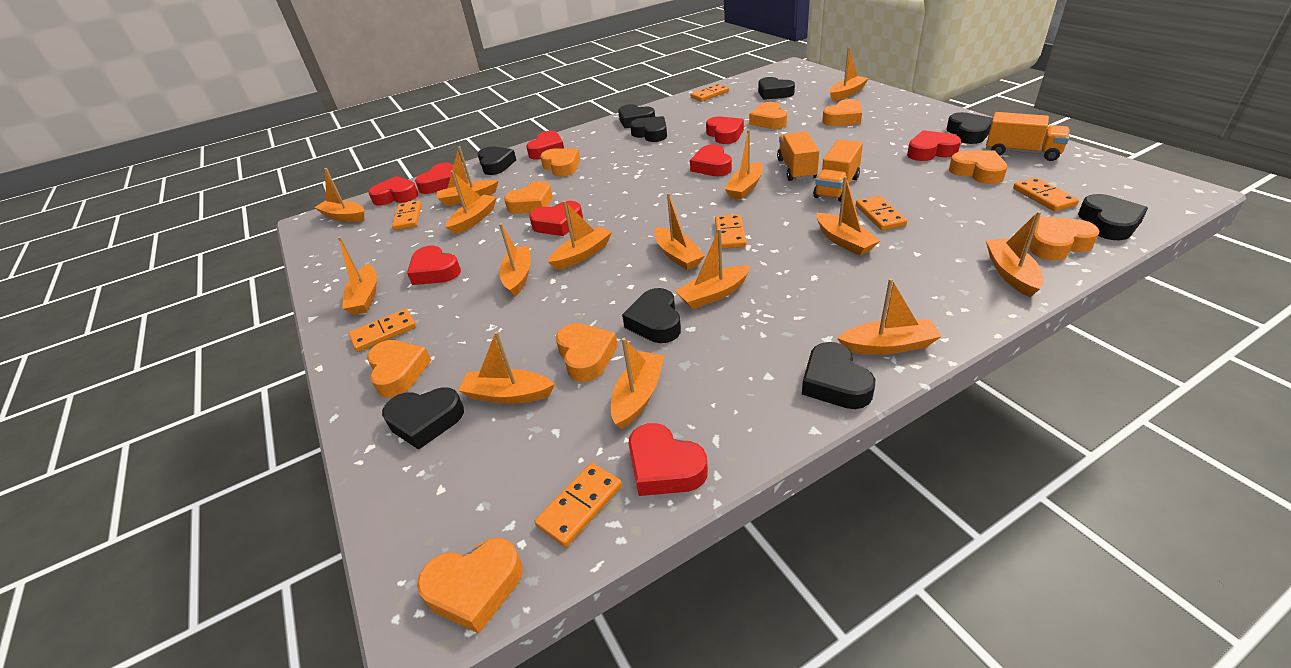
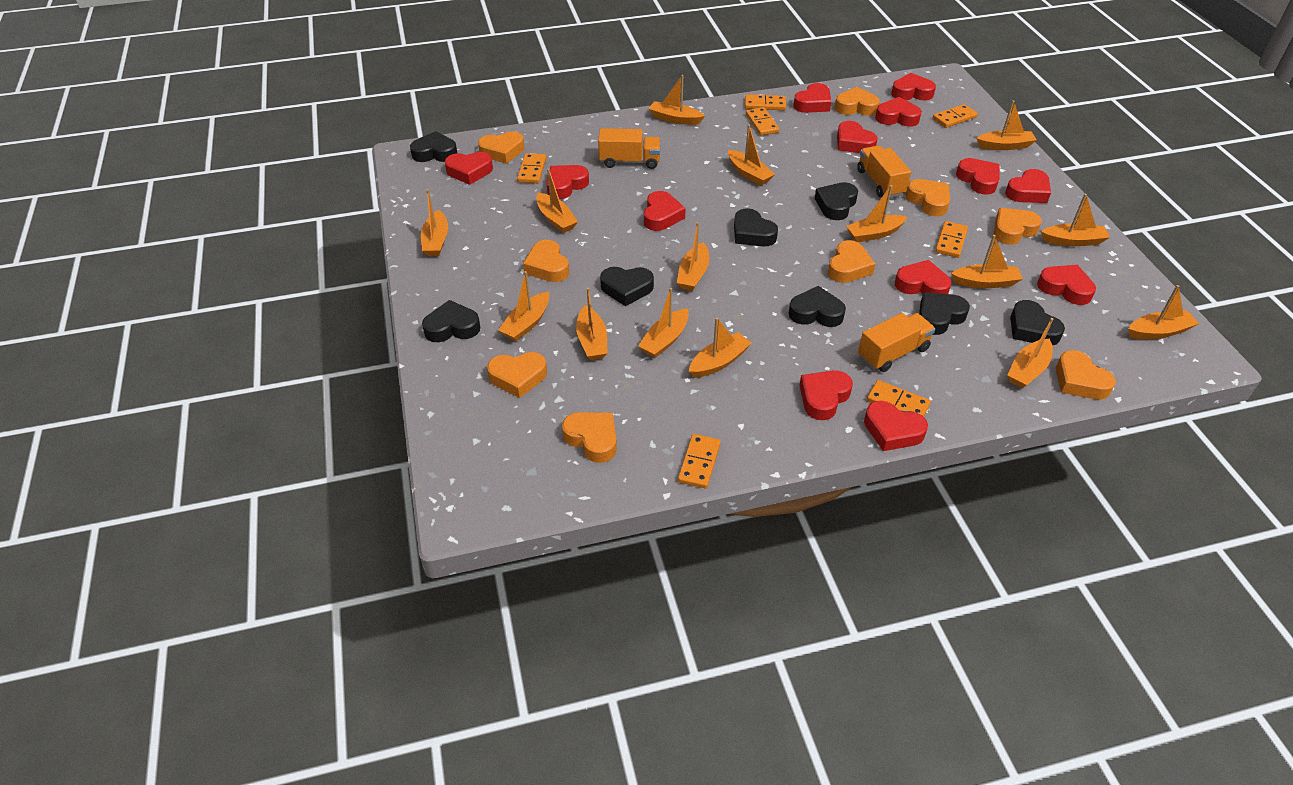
black heart: 9 -> 8
red heart: 9 -> 13

